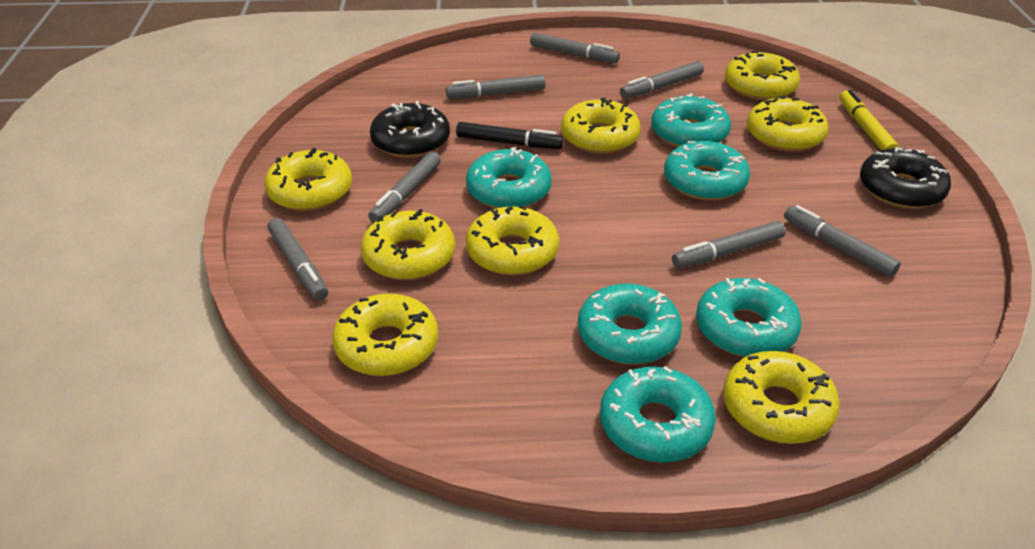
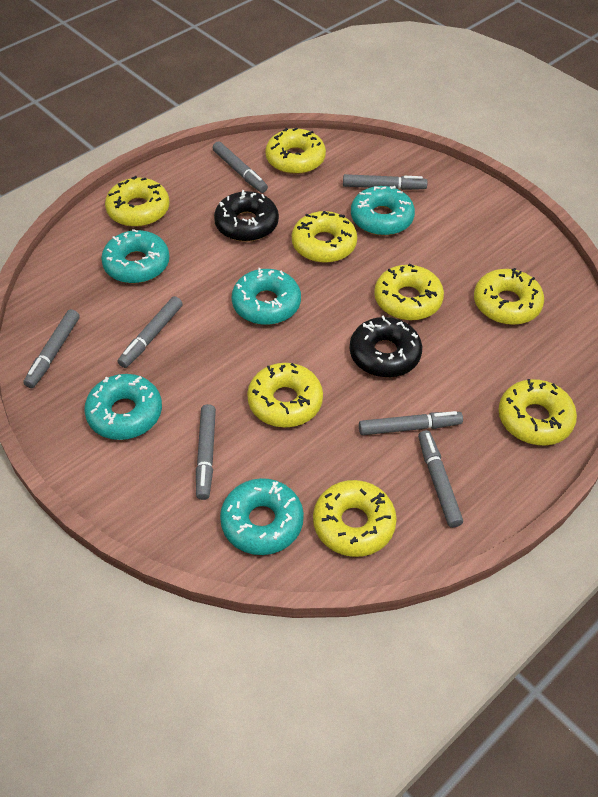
black marker: 1 -> 0
turquoise donut: 6 -> 5
yellow marker: 1 -> 0

